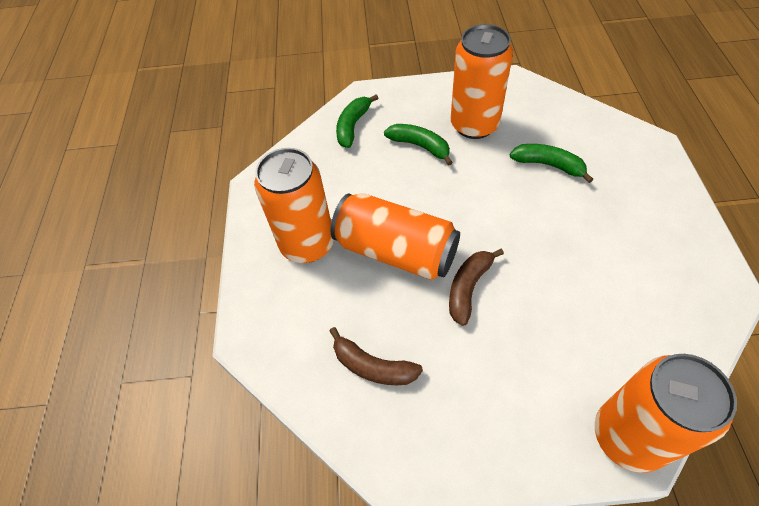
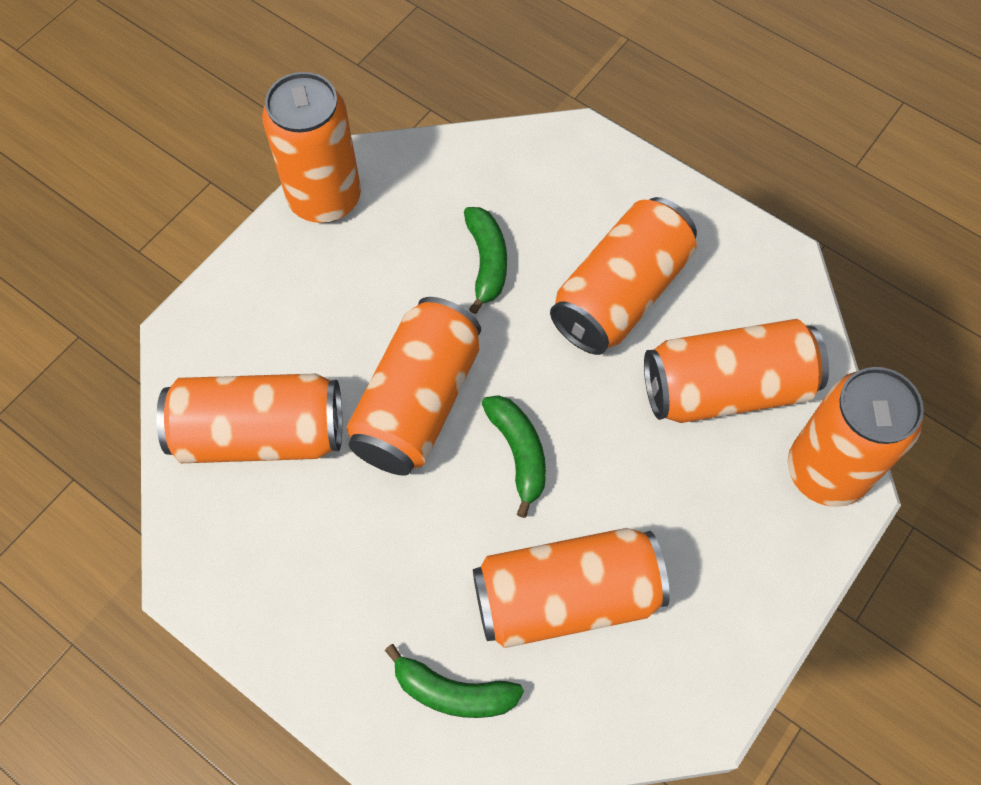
brown banana: 2 -> 0
orange can: 4 -> 7

